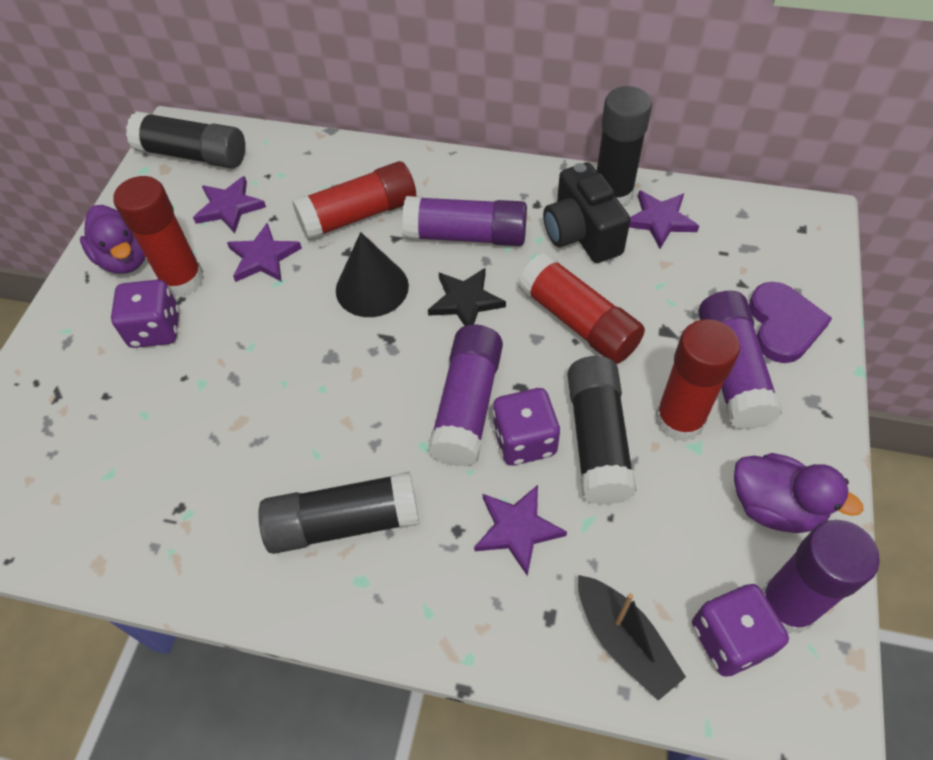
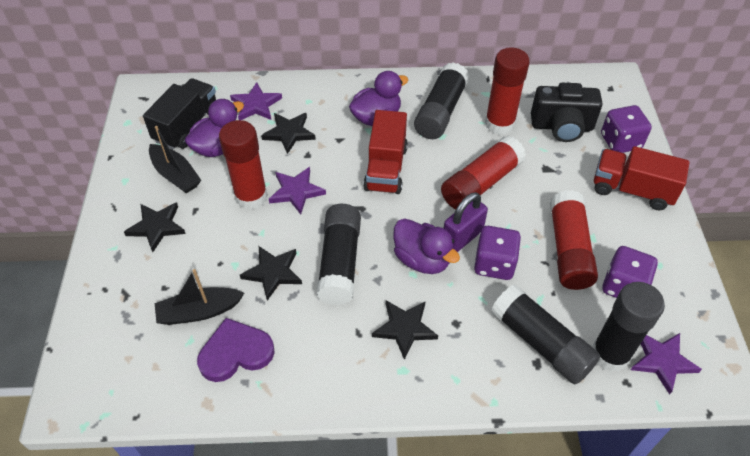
black boat: 1 -> 2
black cone: 1 -> 0
black star: 1 -> 4
black truck: 0 -> 1
purple duck: 2 -> 3
purple glue stick: 4 -> 0
purple padlock: 0 -> 1
purple star: 4 -> 3
red truck: 0 -> 2

